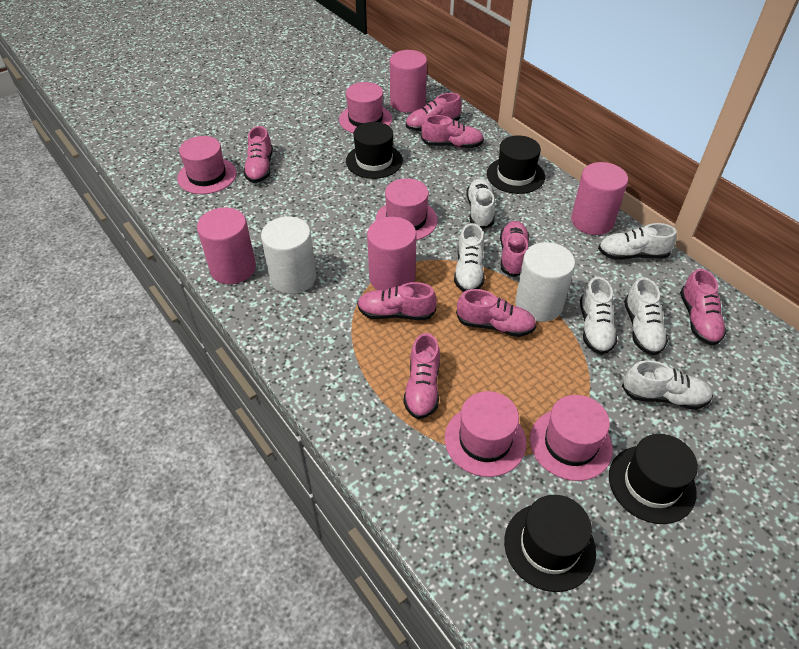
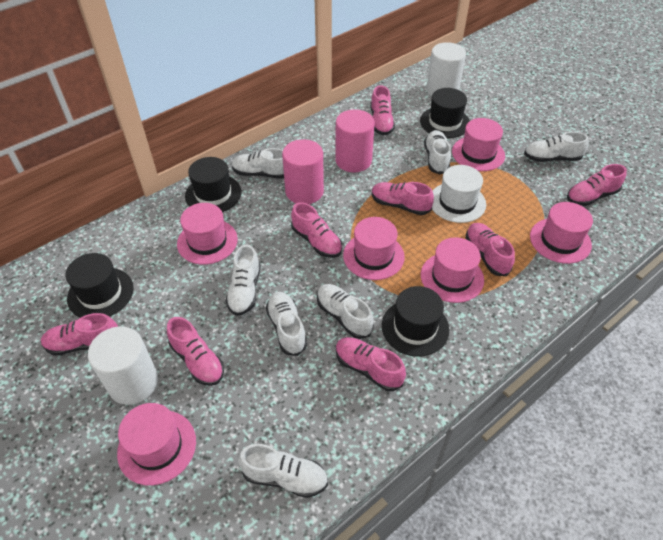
pink cylinder: 4 -> 2
pink hat: 5 -> 6
white hat: 0 -> 1
white shoe: 6 -> 7

